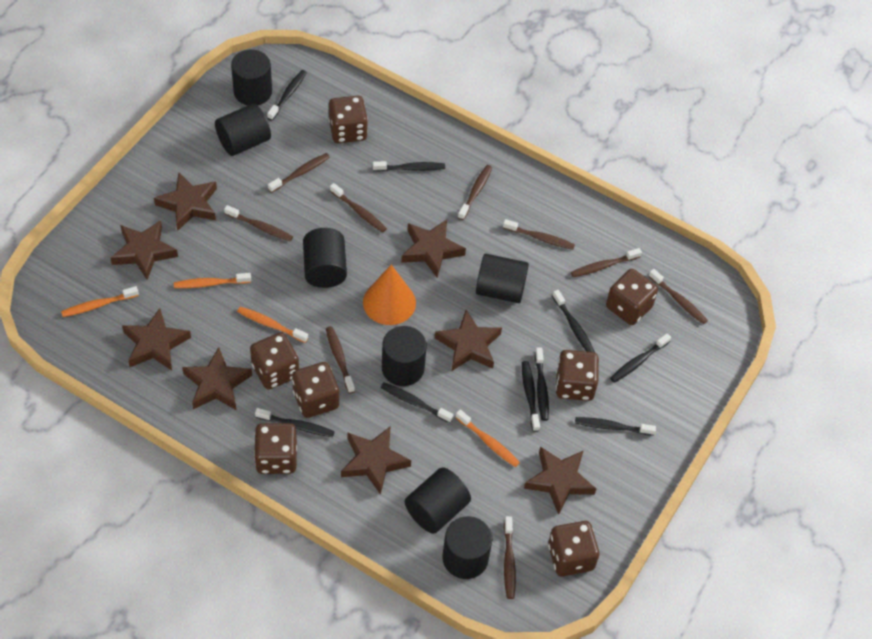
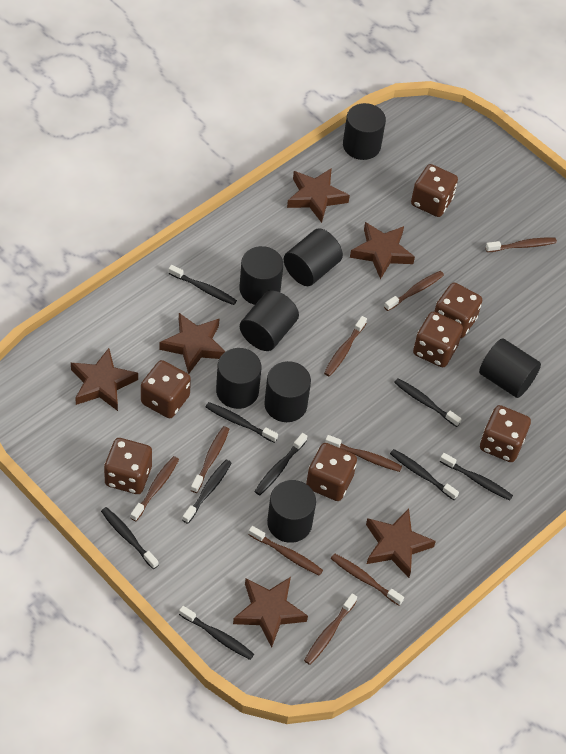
black cylinder: 7 -> 8
brown star: 8 -> 6
orange cone: 1 -> 0
orange toothbrush: 4 -> 0

